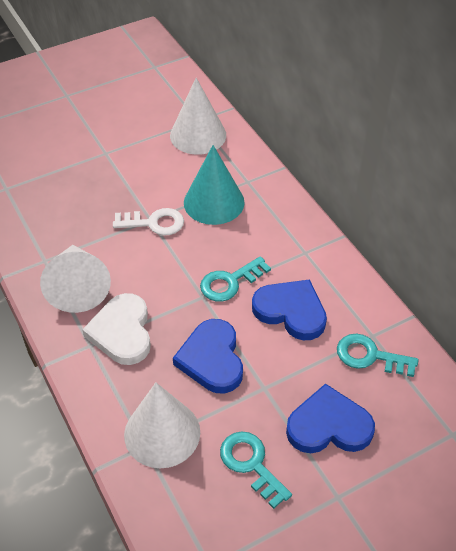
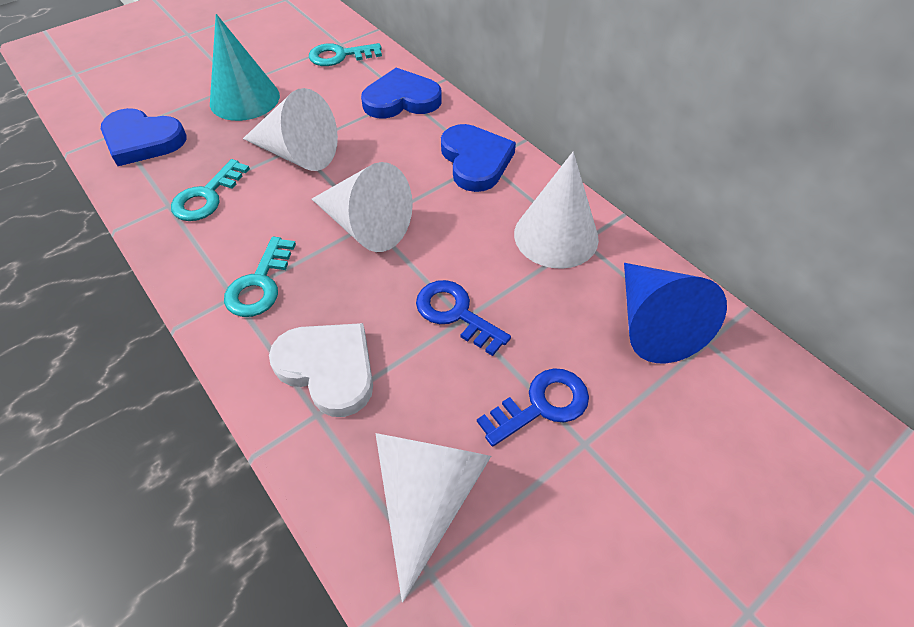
blue cone: 0 -> 1
blue key: 0 -> 2
white cone: 3 -> 4
white key: 1 -> 0

